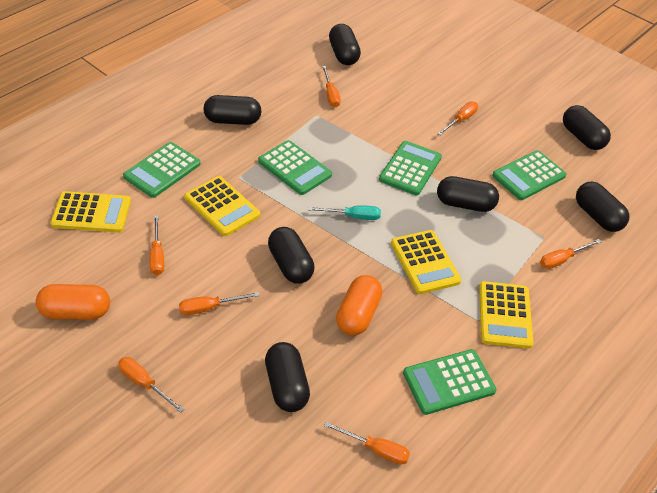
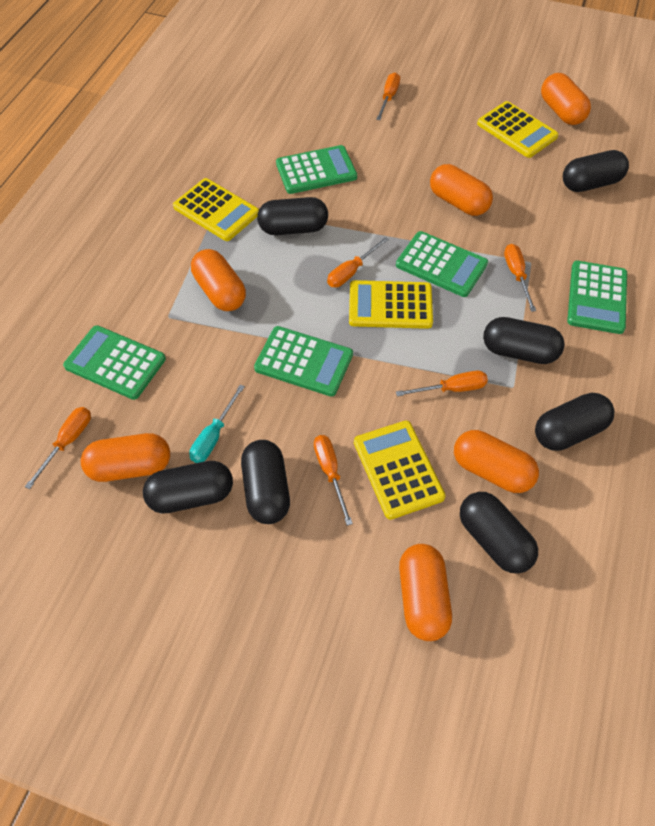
orange capsule: 2 -> 6
orange screwdriver: 7 -> 6

